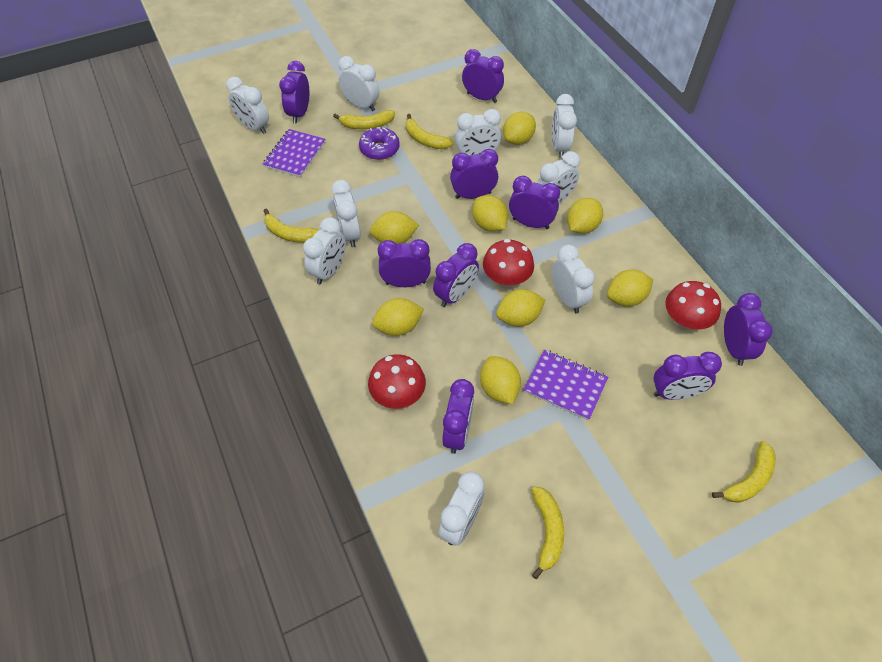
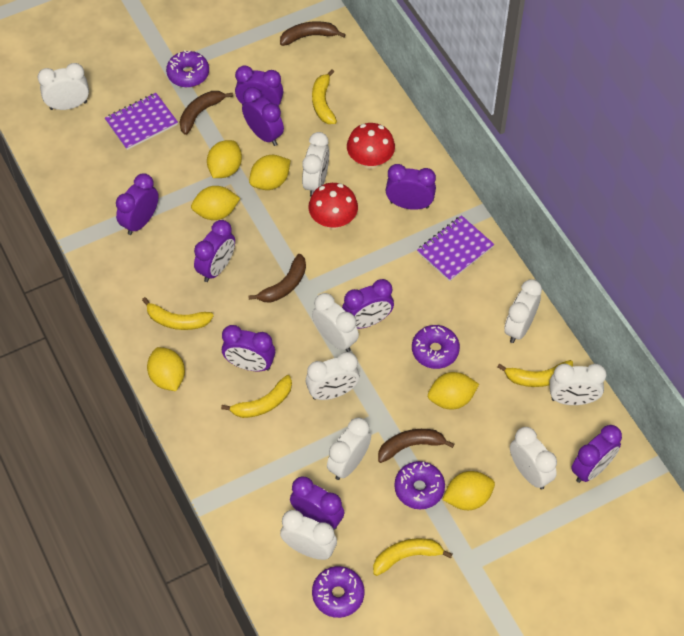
brown banana: 0 -> 4
purple donut: 1 -> 4
red mushroom: 3 -> 2
yellow lemon: 8 -> 6

